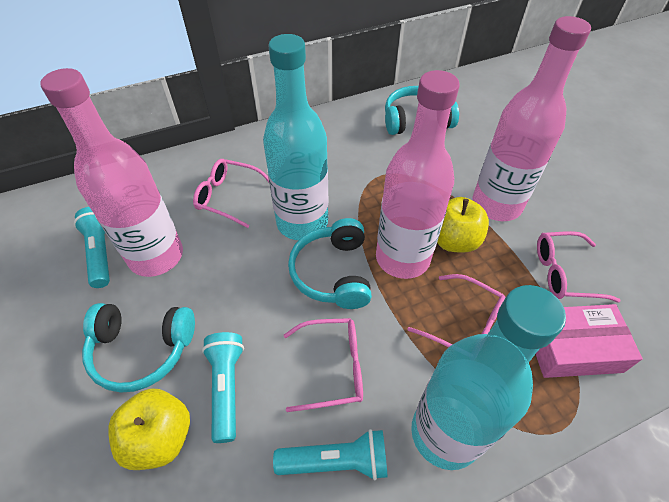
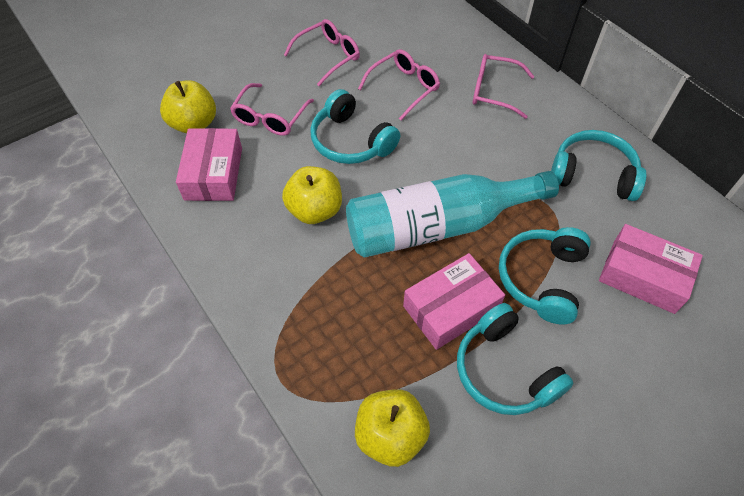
pink bottle: 3 -> 0
pink box: 1 -> 3
turquoise bottle: 2 -> 1
turquoise flashlight: 3 -> 0
turquoise headphones: 3 -> 4
yellow apple: 2 -> 3

